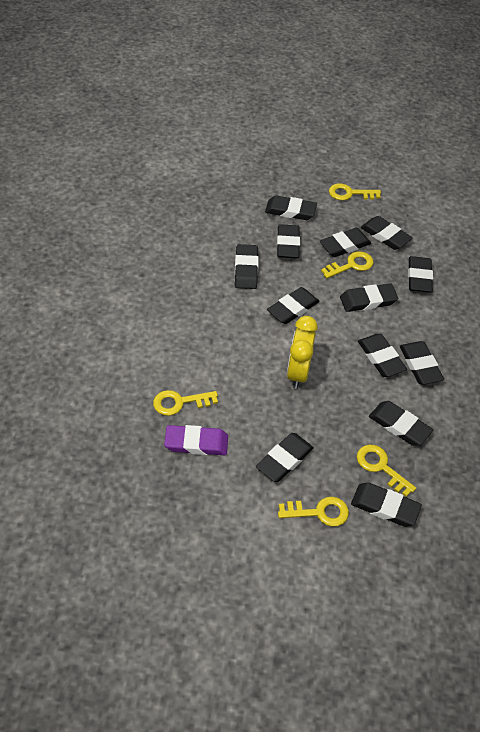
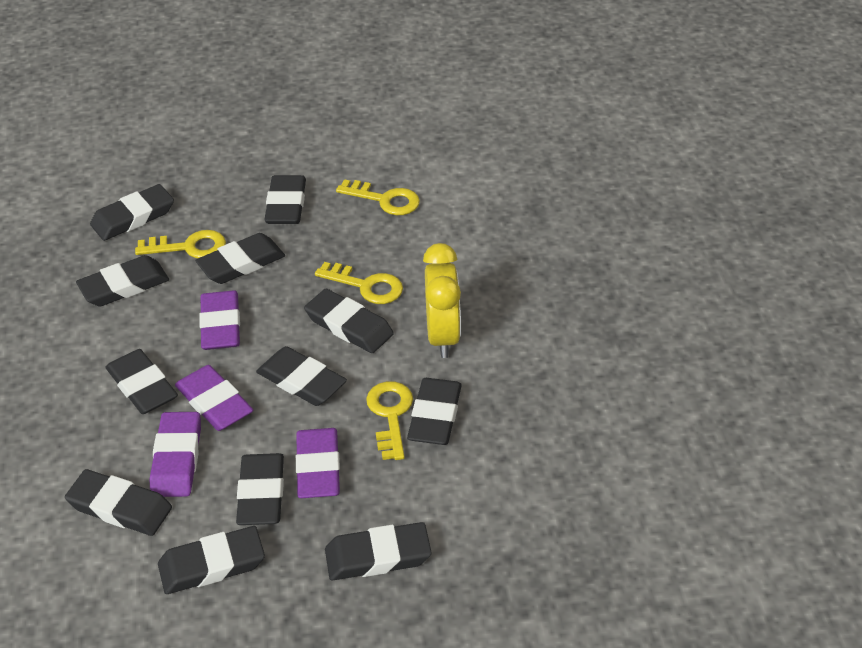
black eraser: 13 -> 12
purple eraser: 1 -> 4
yellow key: 5 -> 4

